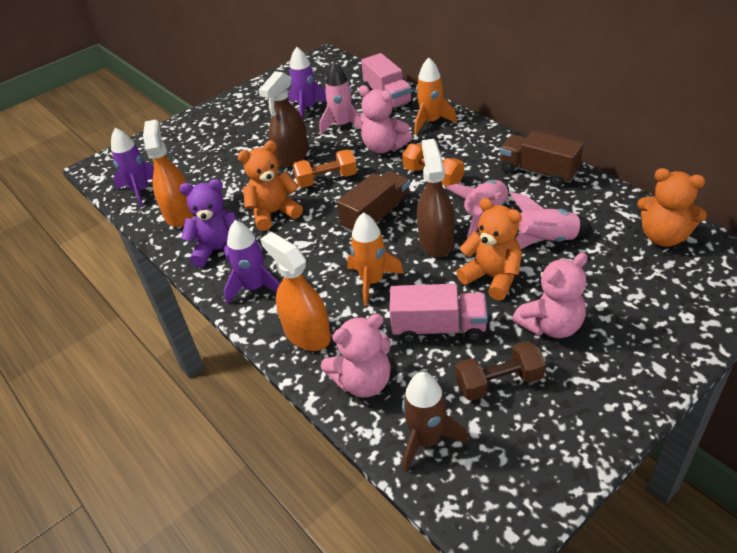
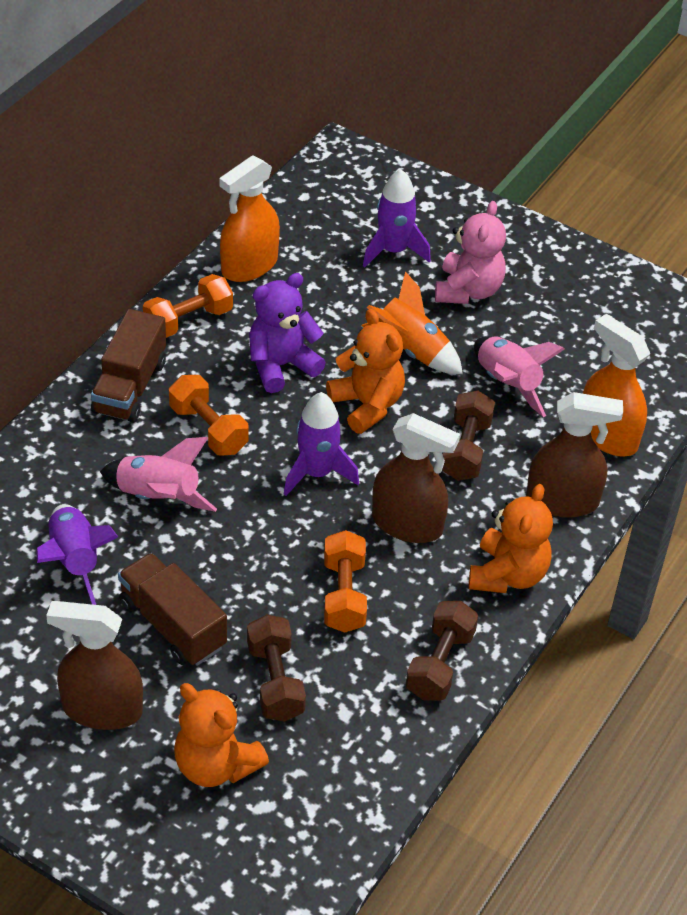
brown dumbbell: 1 -> 3
brown rocket: 1 -> 0
brown spray bottle: 2 -> 3
orange dumbbell: 2 -> 3
orange rocket: 2 -> 1
pink rocket: 3 -> 2
pink teddy bear: 3 -> 1
pink truck: 2 -> 0

